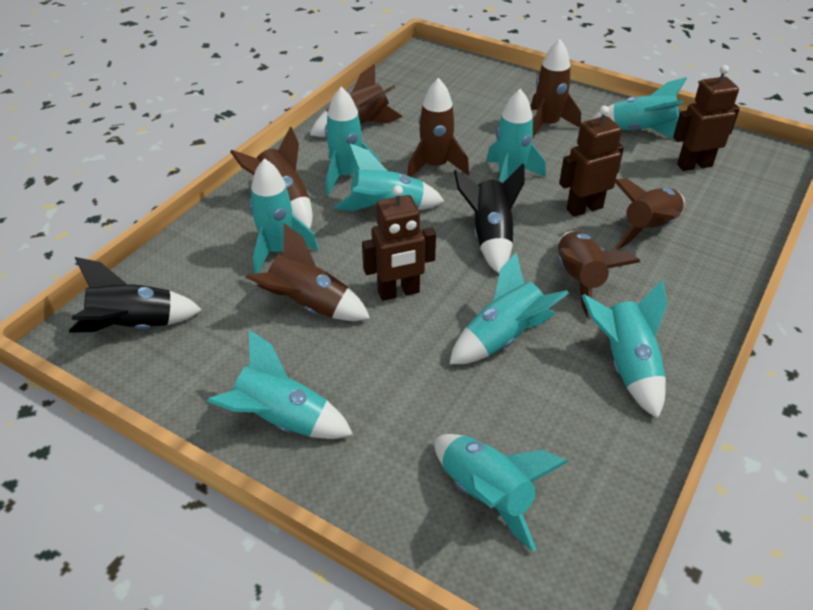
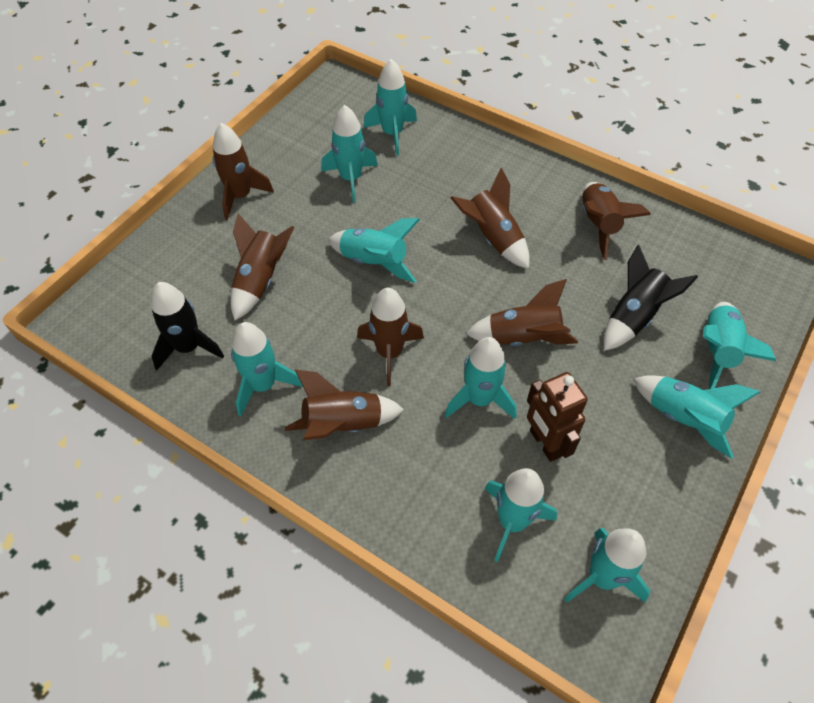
brown robot: 3 -> 1

